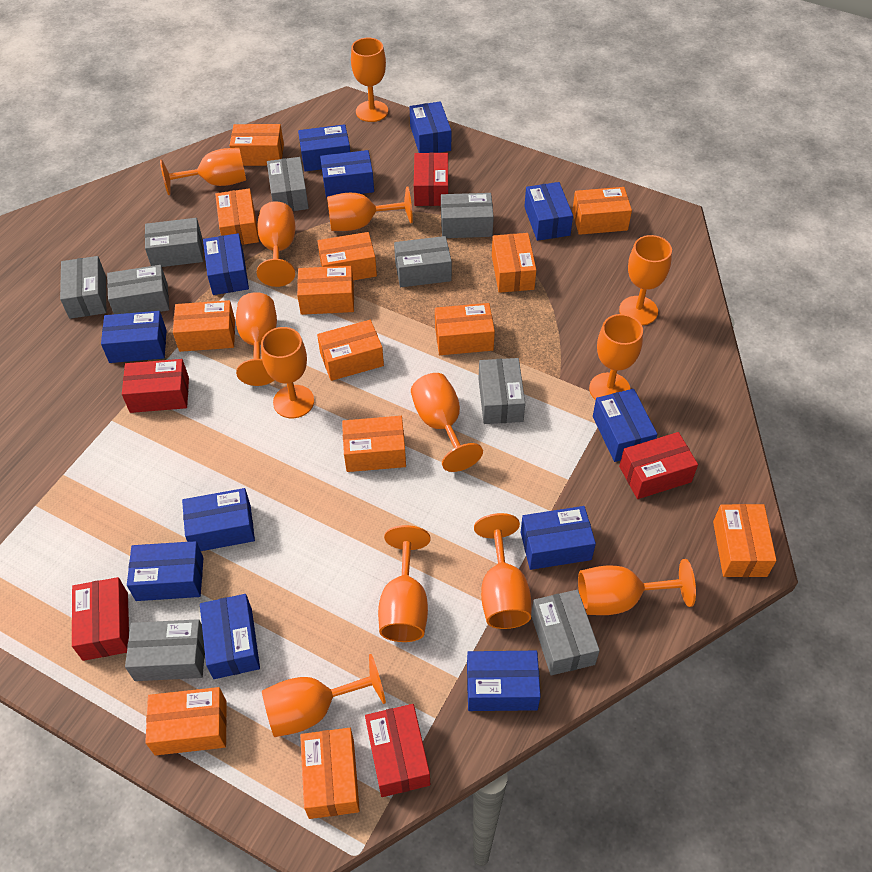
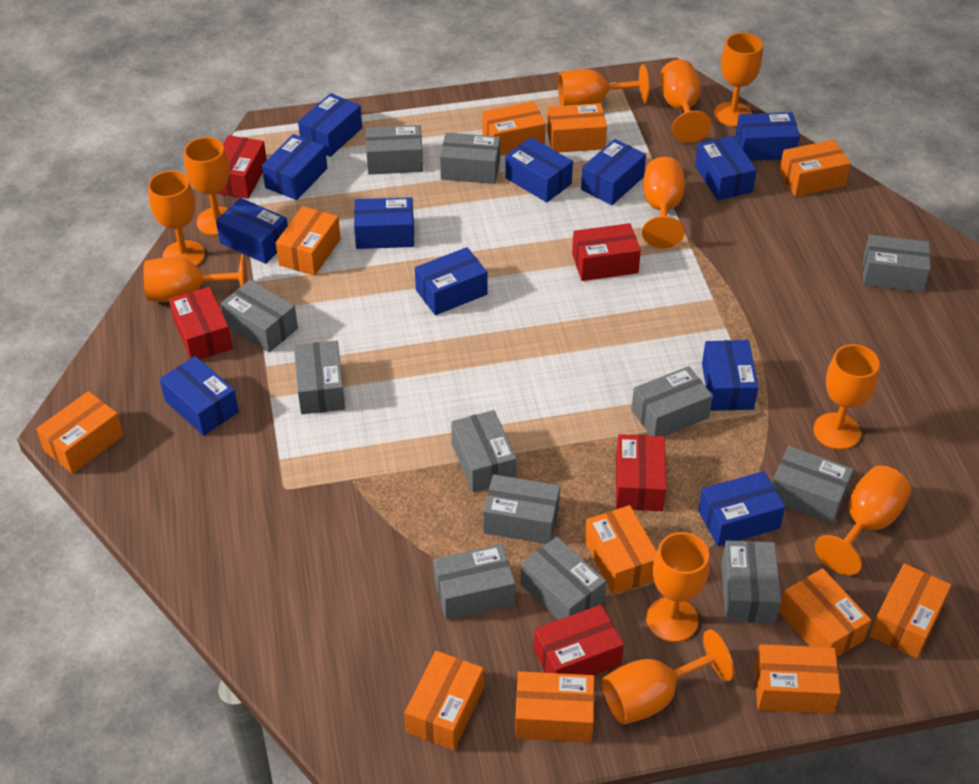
grey box: 9 -> 12
orange box: 13 -> 11
orange goblet: 13 -> 11

